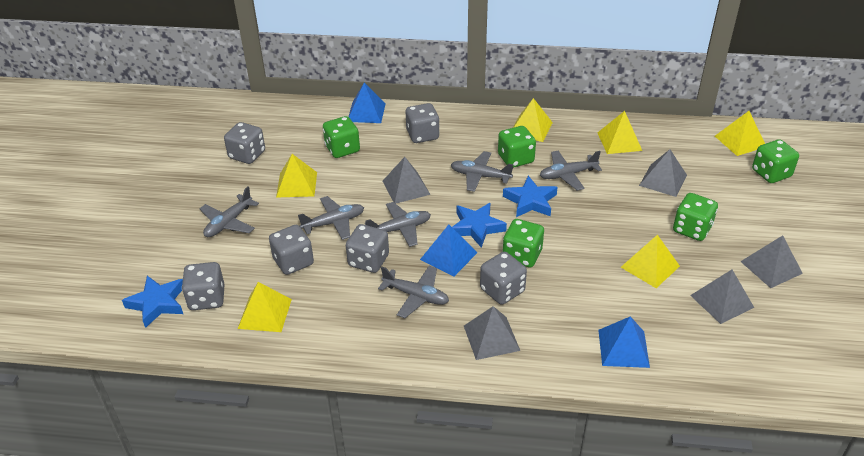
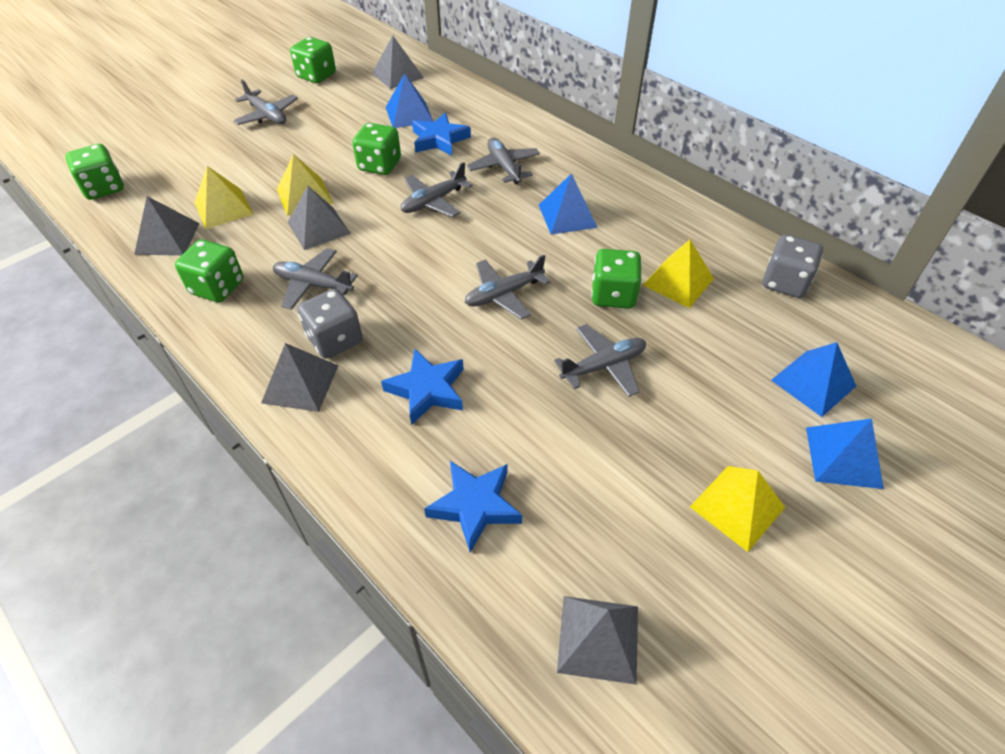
blue pyramid: 3 -> 4
grey dice: 6 -> 2
yellow pyramid: 6 -> 4

